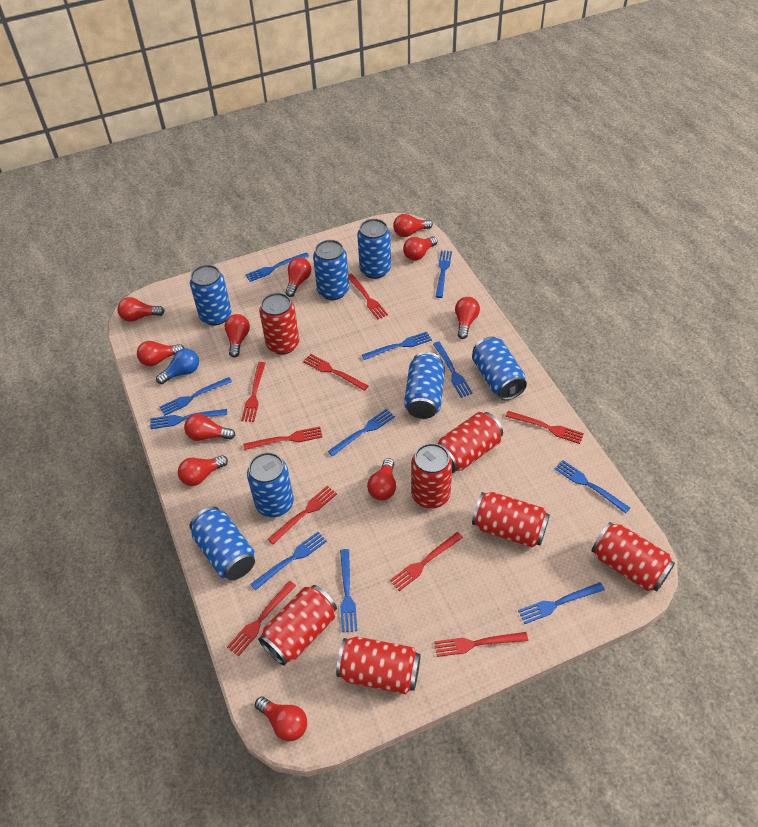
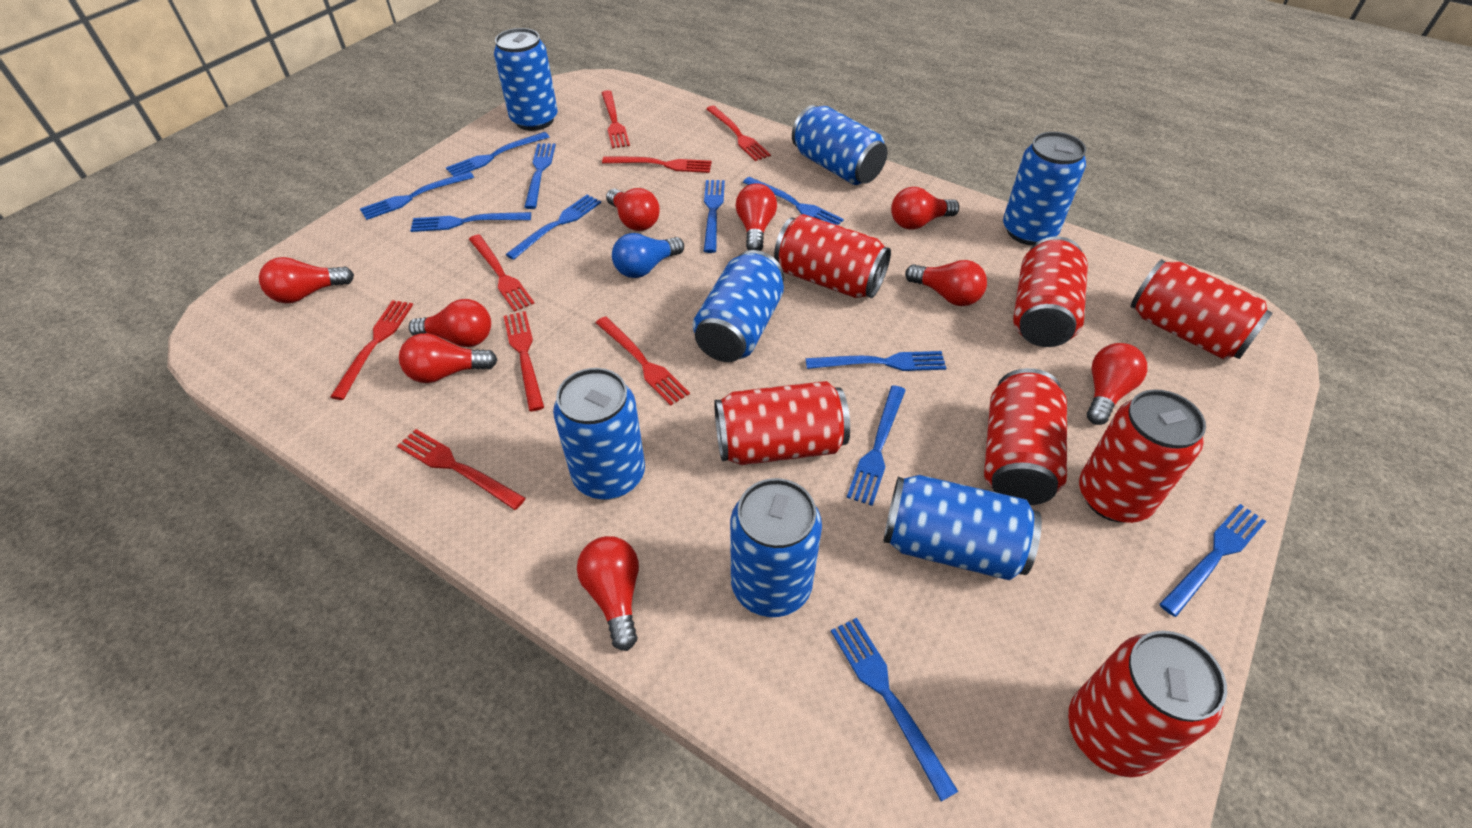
red fork: 9 -> 8
red light bulb: 11 -> 9

